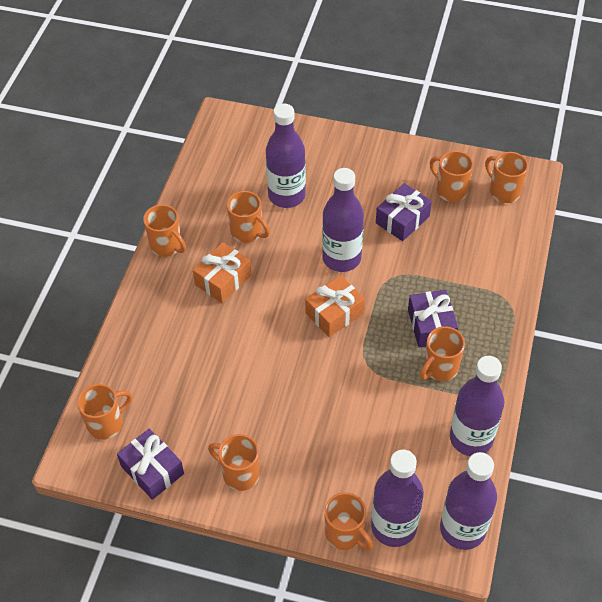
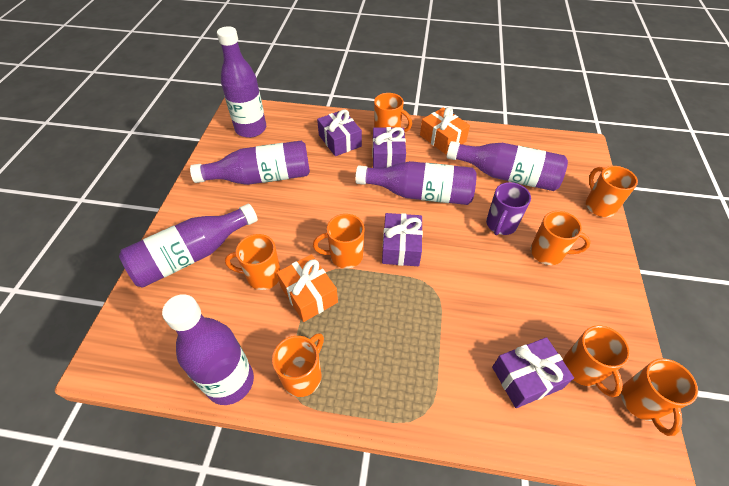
purple bottle: 5 -> 6
purple gift: 3 -> 4
purple mug: 0 -> 1

